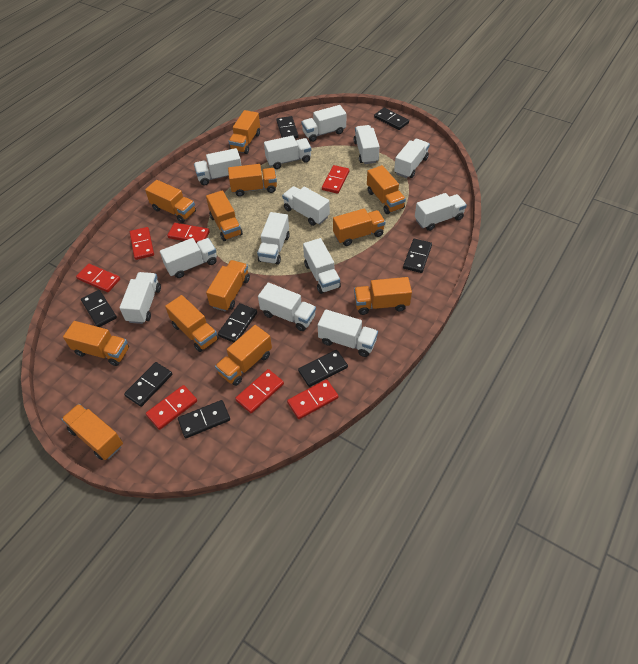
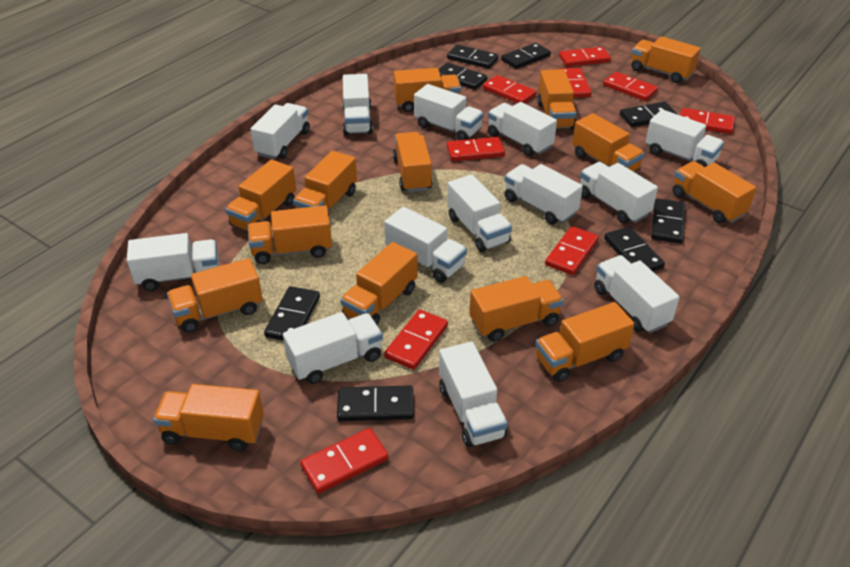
orange truck: 12 -> 14
red domino: 7 -> 9

